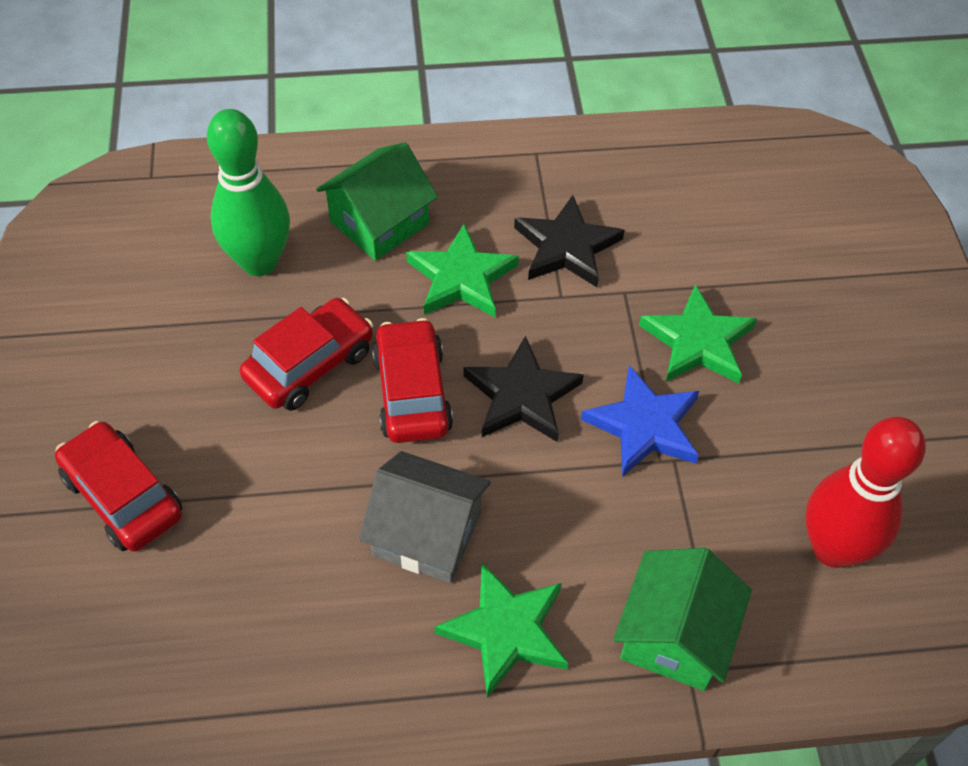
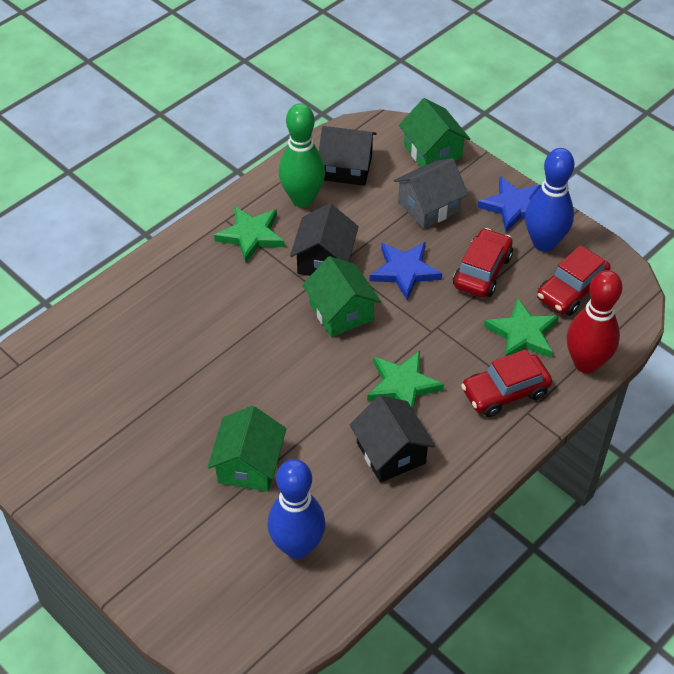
black house: 0 -> 3
black star: 2 -> 0
blue bowling pin: 0 -> 2
blue star: 1 -> 2
green house: 2 -> 3

